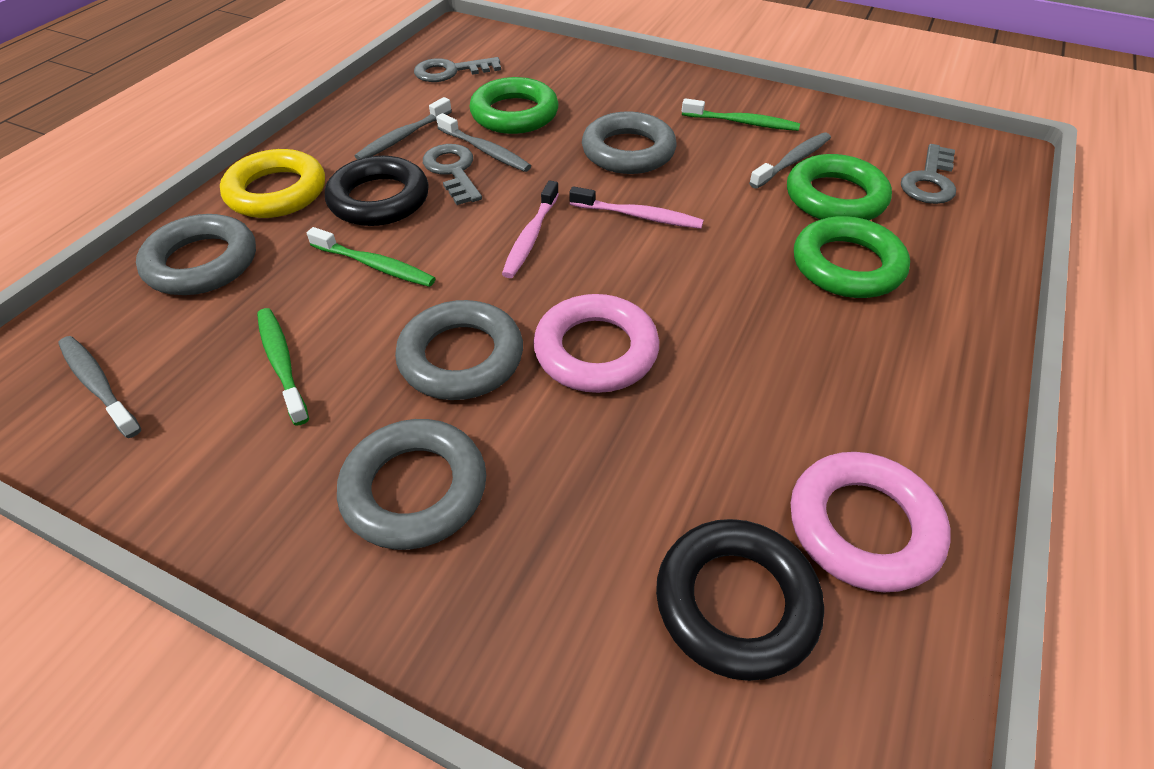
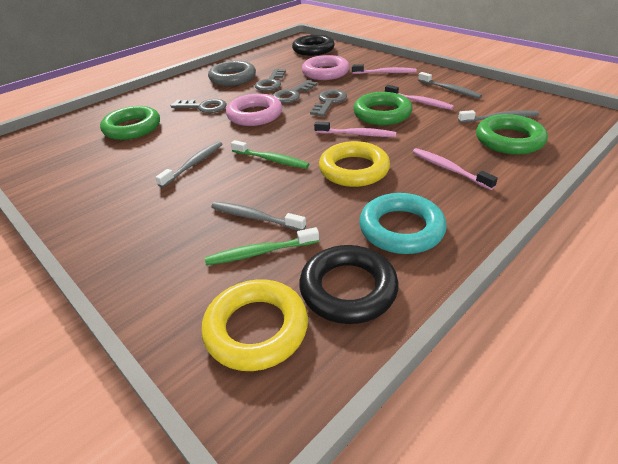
green toothbrush: 3 -> 2
grey key: 3 -> 4
grey ring: 4 -> 1
pink toothbrush: 2 -> 4
turquoise ring: 0 -> 1
yellow ring: 1 -> 2

